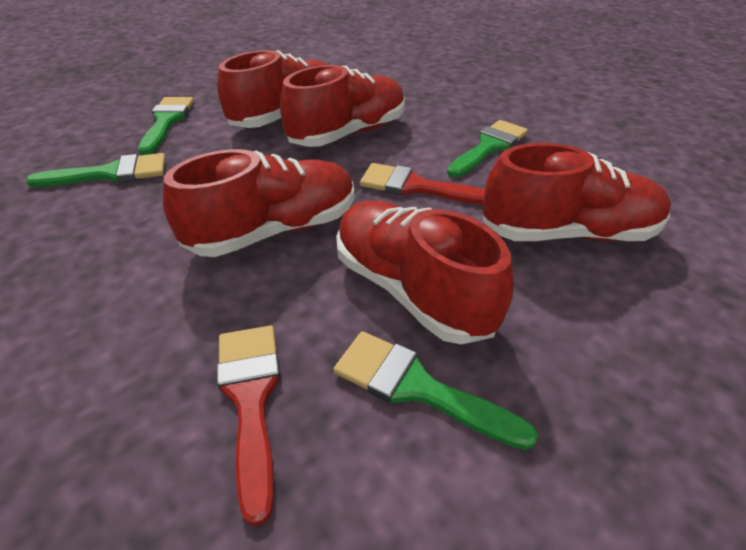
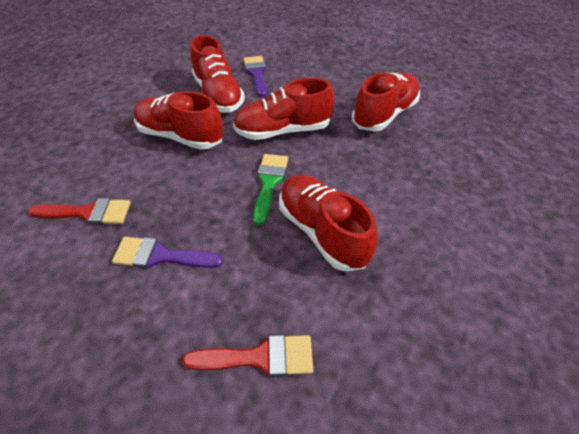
green brush: 4 -> 1
purple brush: 0 -> 2

